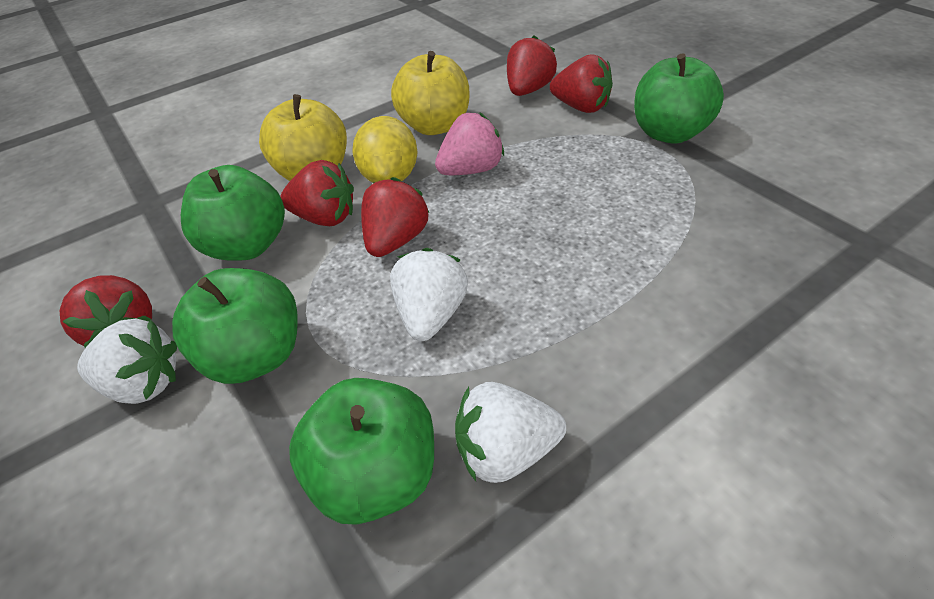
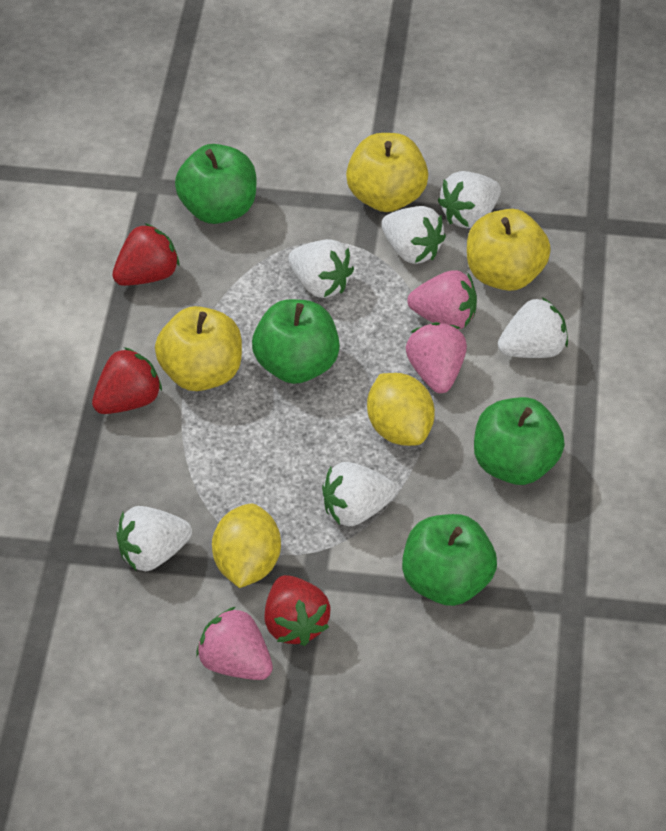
pink strawberry: 1 -> 3
red strawberry: 5 -> 3
white strawberry: 3 -> 6
yellow apple: 2 -> 3
yellow lemon: 1 -> 2

